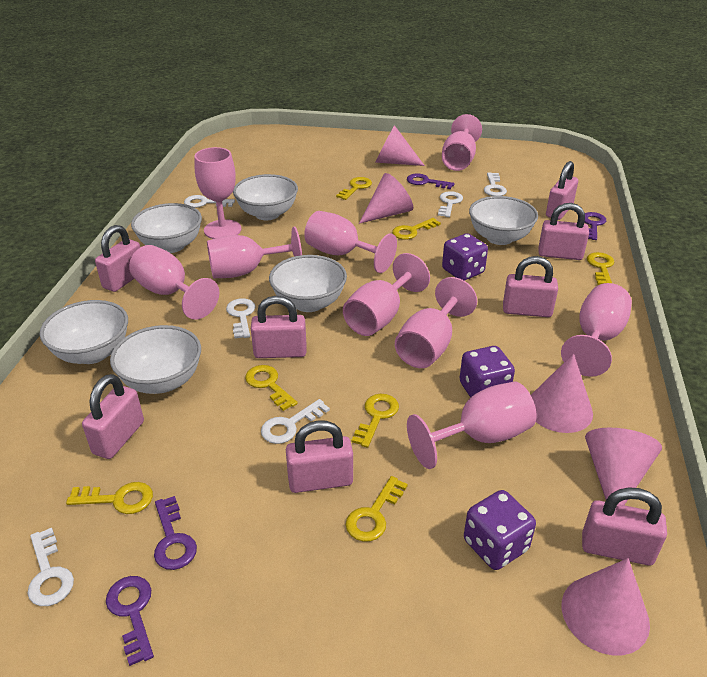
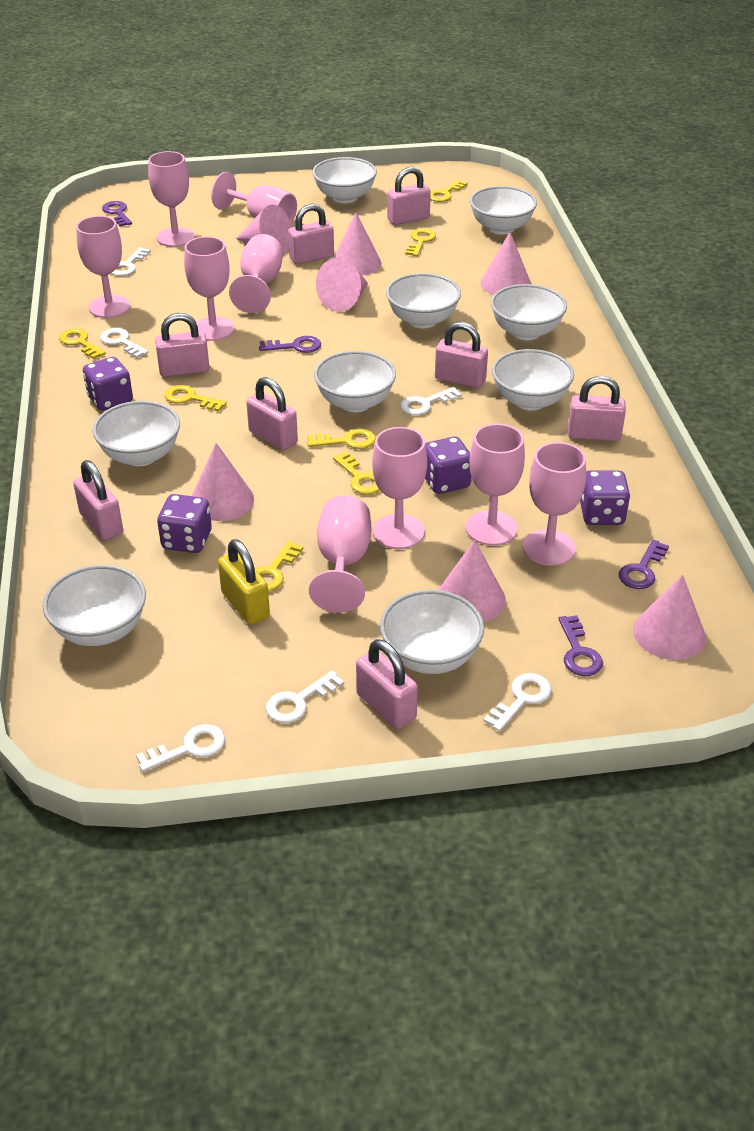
pink cone: 5 -> 7
purple dice: 3 -> 4
white bowl: 6 -> 9
yellow padlock: 0 -> 1

